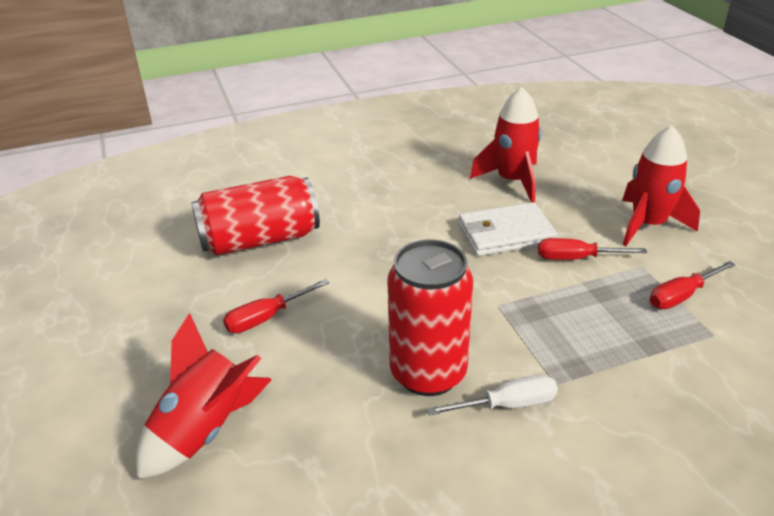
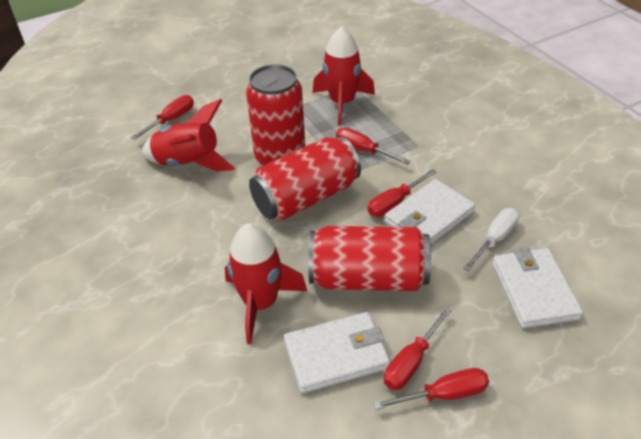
red can: 2 -> 3
red screwdriver: 3 -> 5
white wallet: 1 -> 3

